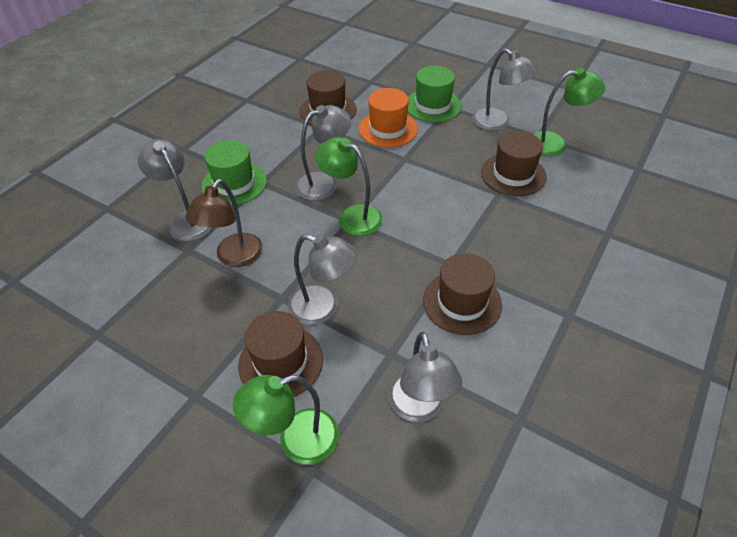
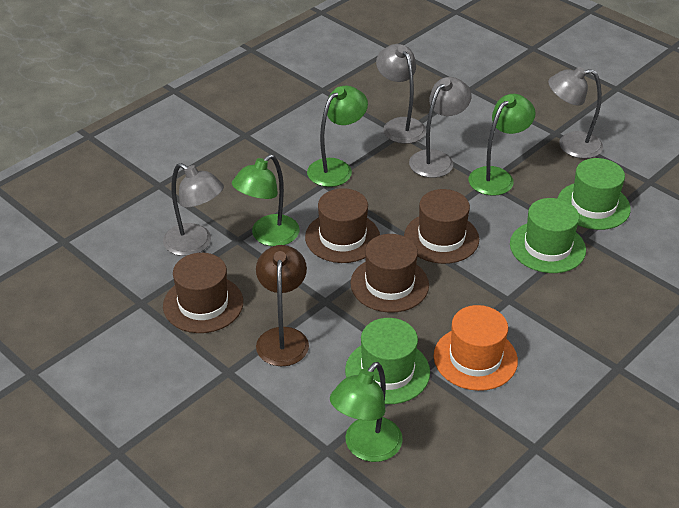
green hat: 2 -> 3
green lamp: 3 -> 4
grey lamp: 5 -> 4

